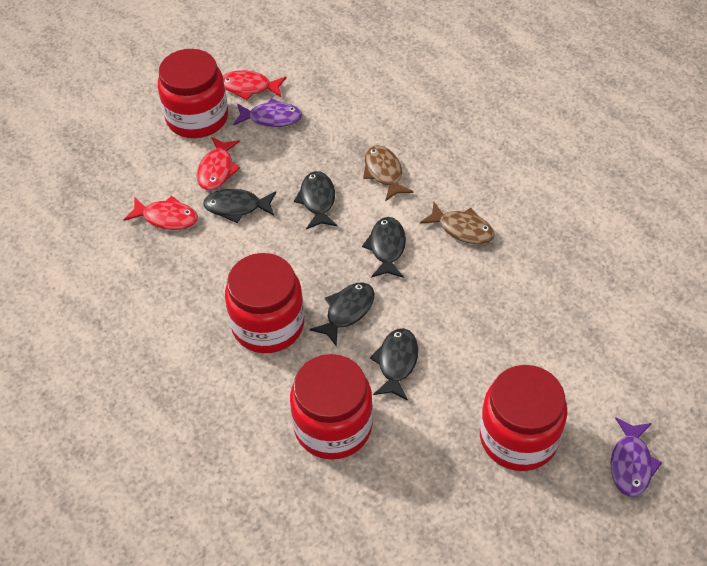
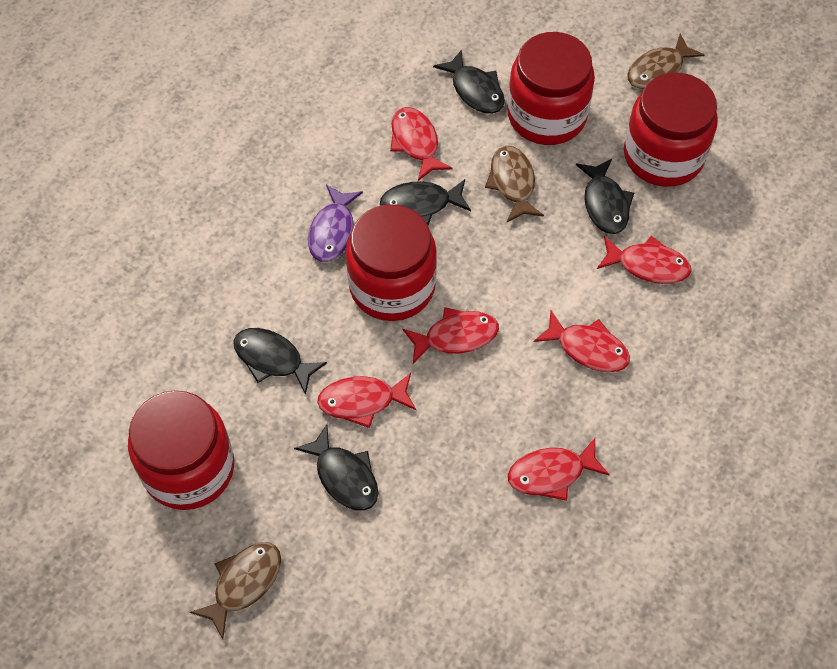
brown fish: 2 -> 3
purple fish: 2 -> 1
red fish: 3 -> 6

